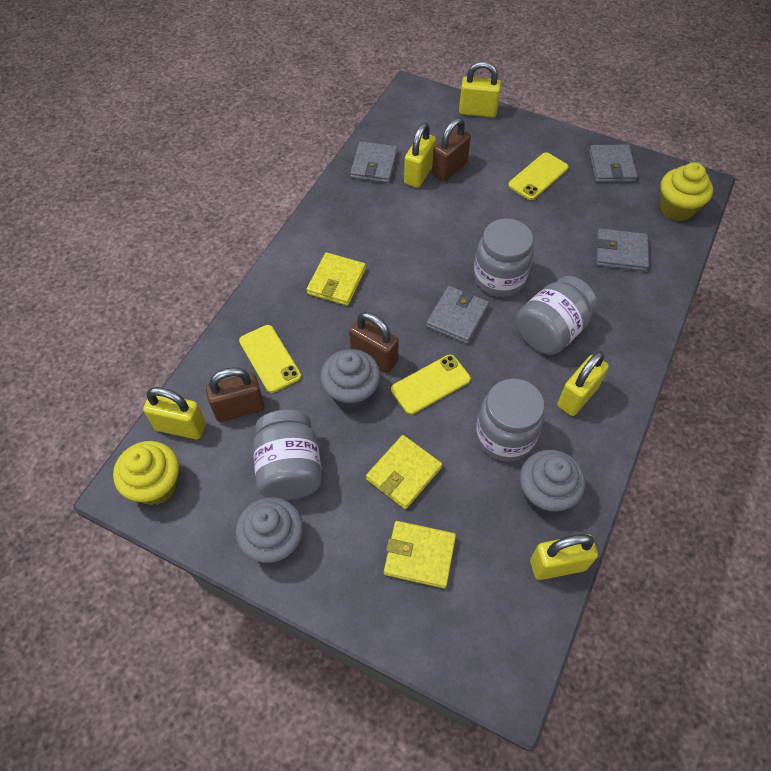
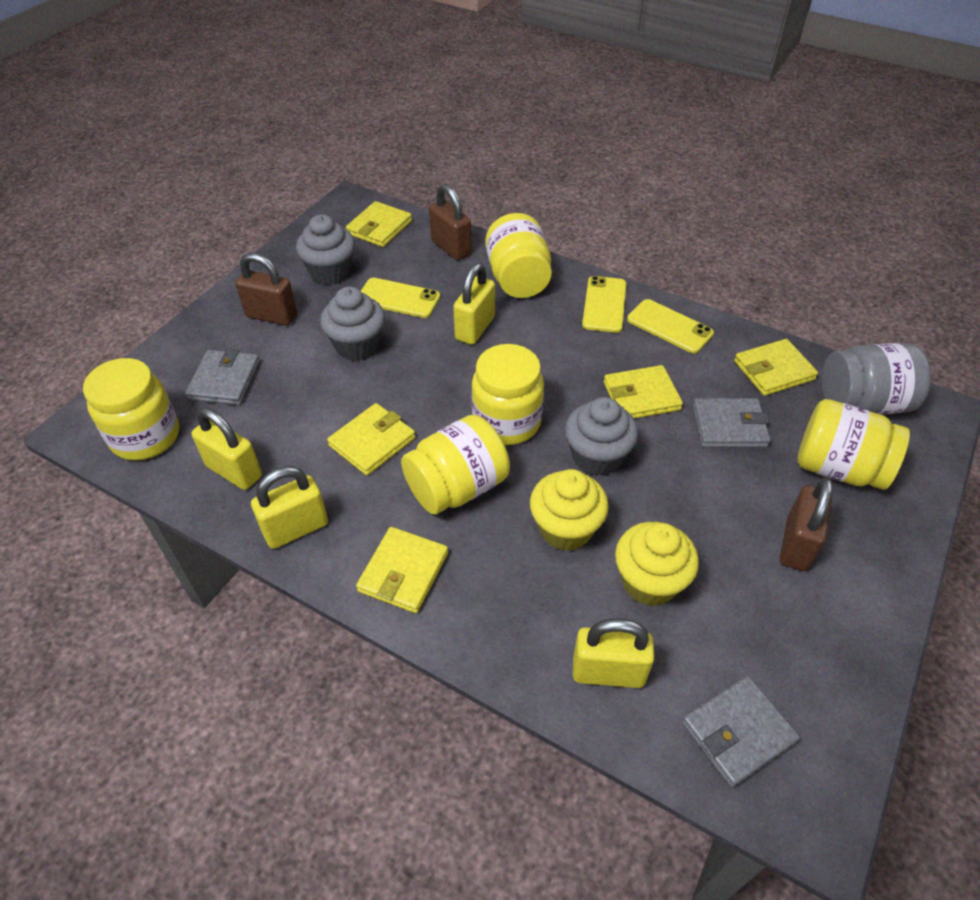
grey jar: 4 -> 1
grey wallet: 4 -> 3
yellow jar: 0 -> 5
yellow padlock: 5 -> 4
yellow wallet: 3 -> 5

